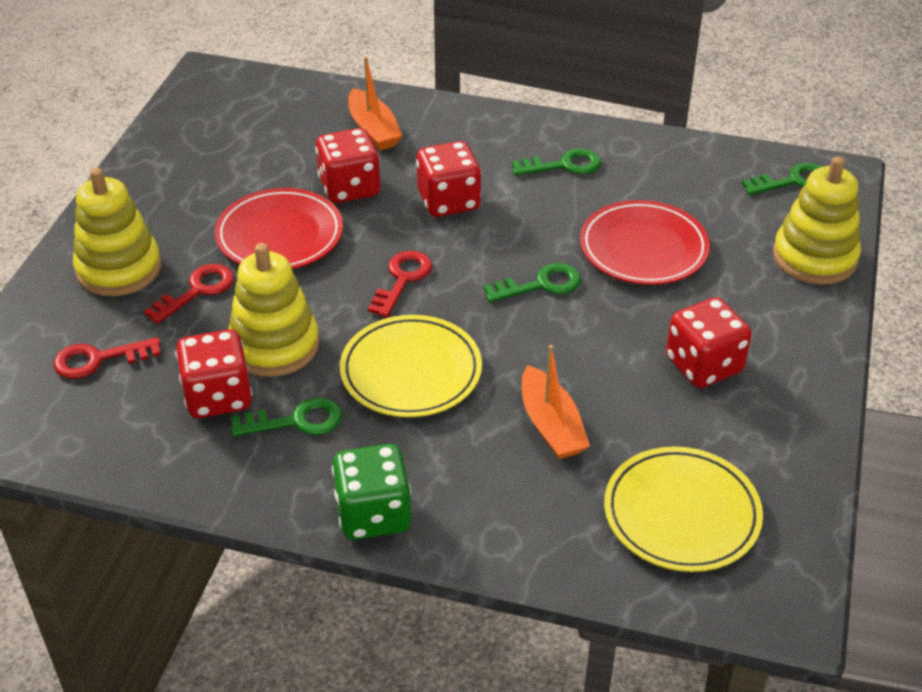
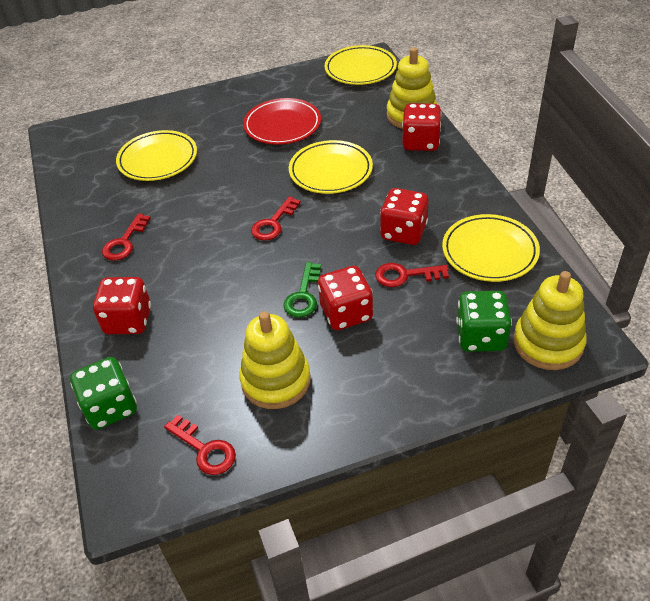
green dice: 1 -> 2
green key: 4 -> 1
orange boat: 2 -> 0
red key: 3 -> 4
red plate: 2 -> 1
yellow plate: 2 -> 4

